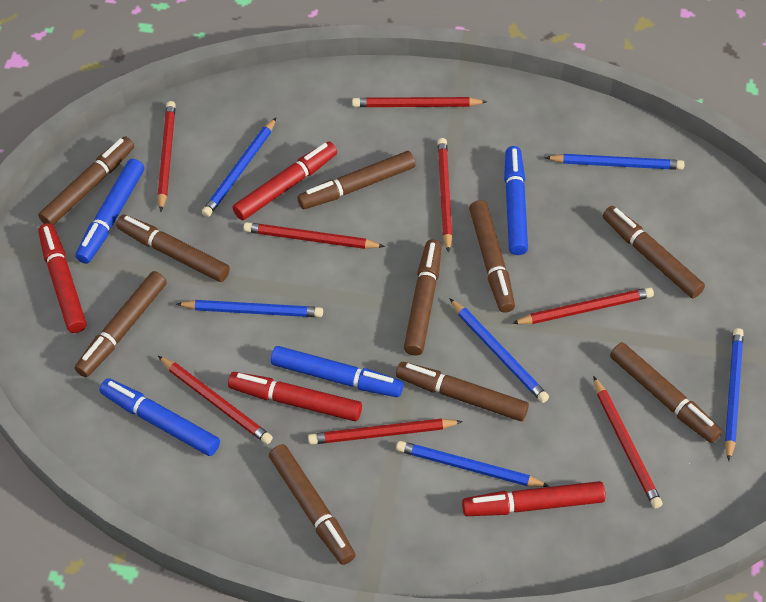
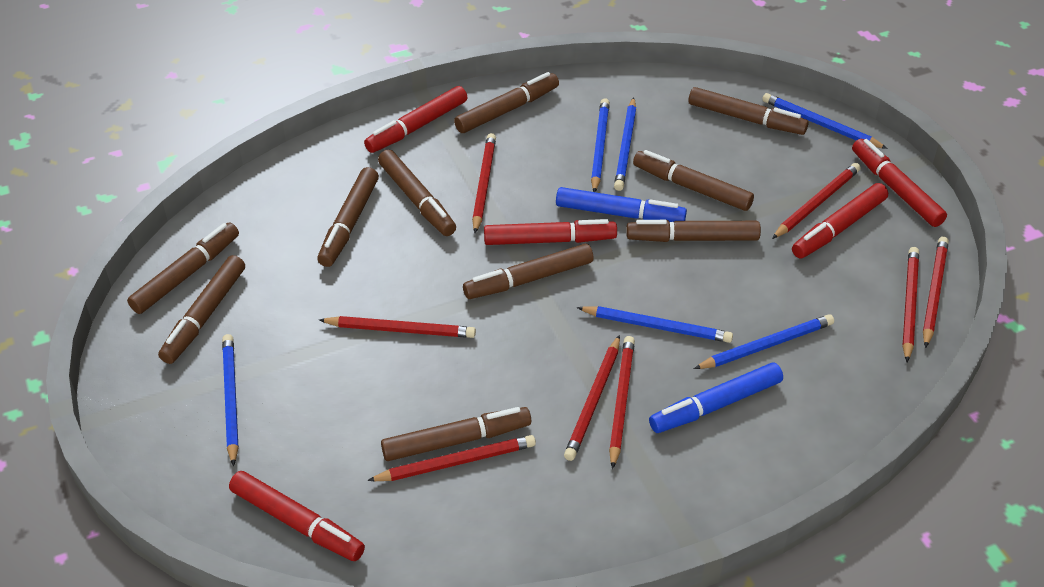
blue marker: 4 -> 2
red marker: 4 -> 5

